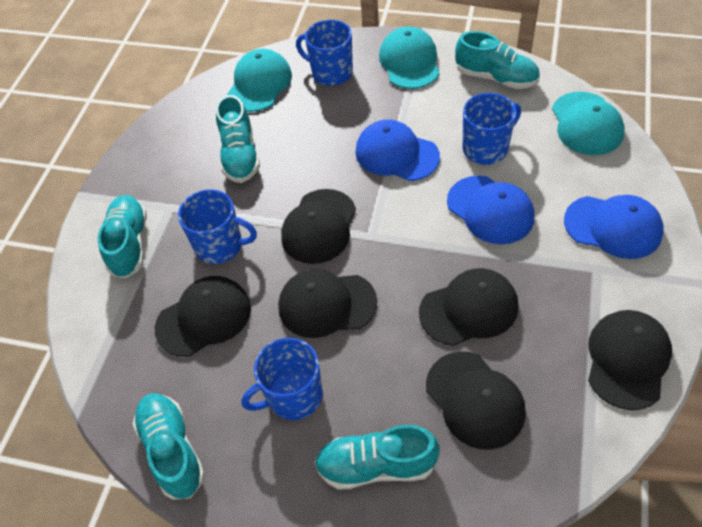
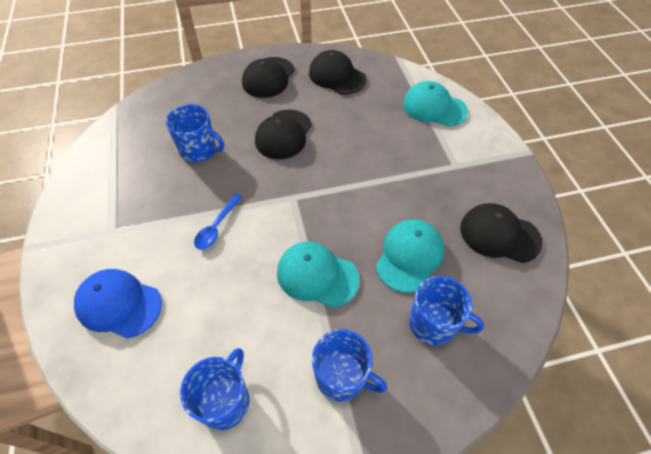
black cap: 6 -> 4
blue cap: 3 -> 1
blue spoon: 0 -> 1
turquoise shoe: 5 -> 0

